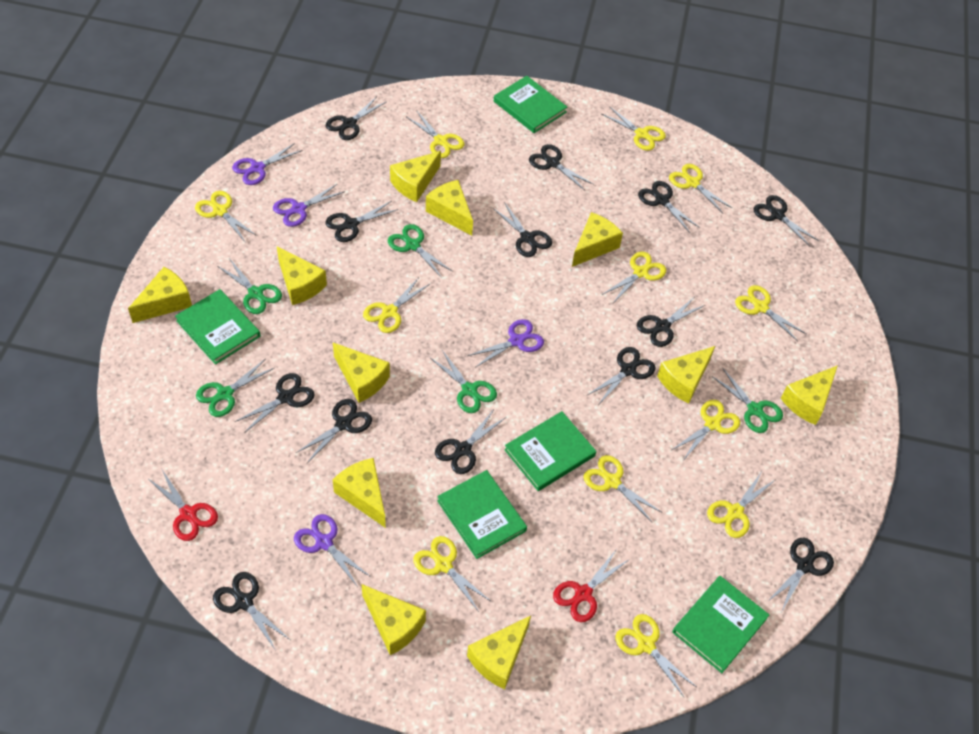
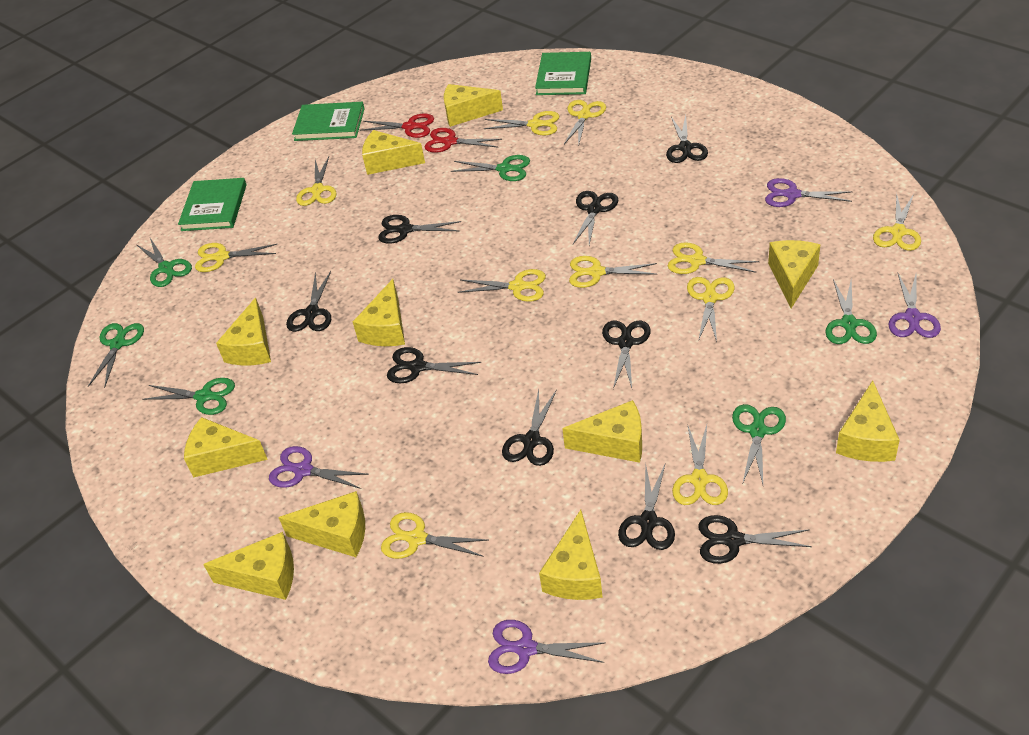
black scissors: 13 -> 9
green book: 5 -> 3
green scissors: 5 -> 6
yellow scissors: 12 -> 11

